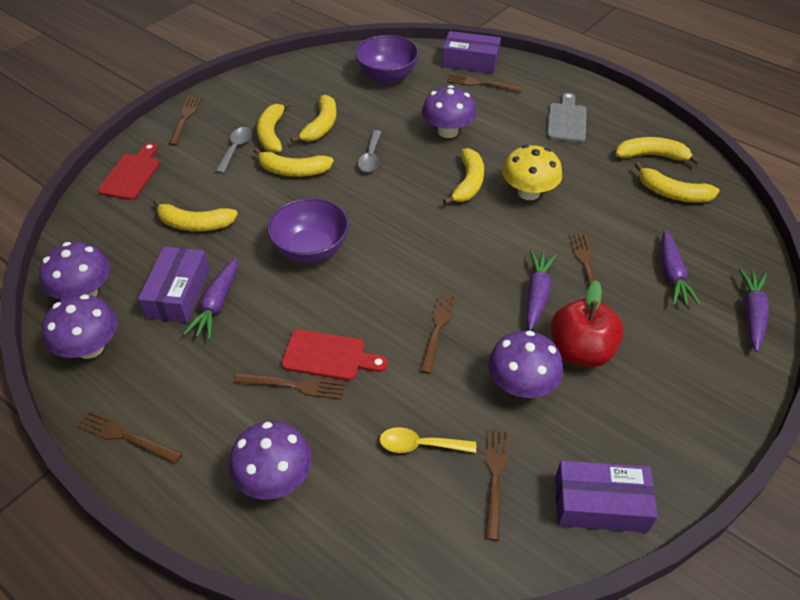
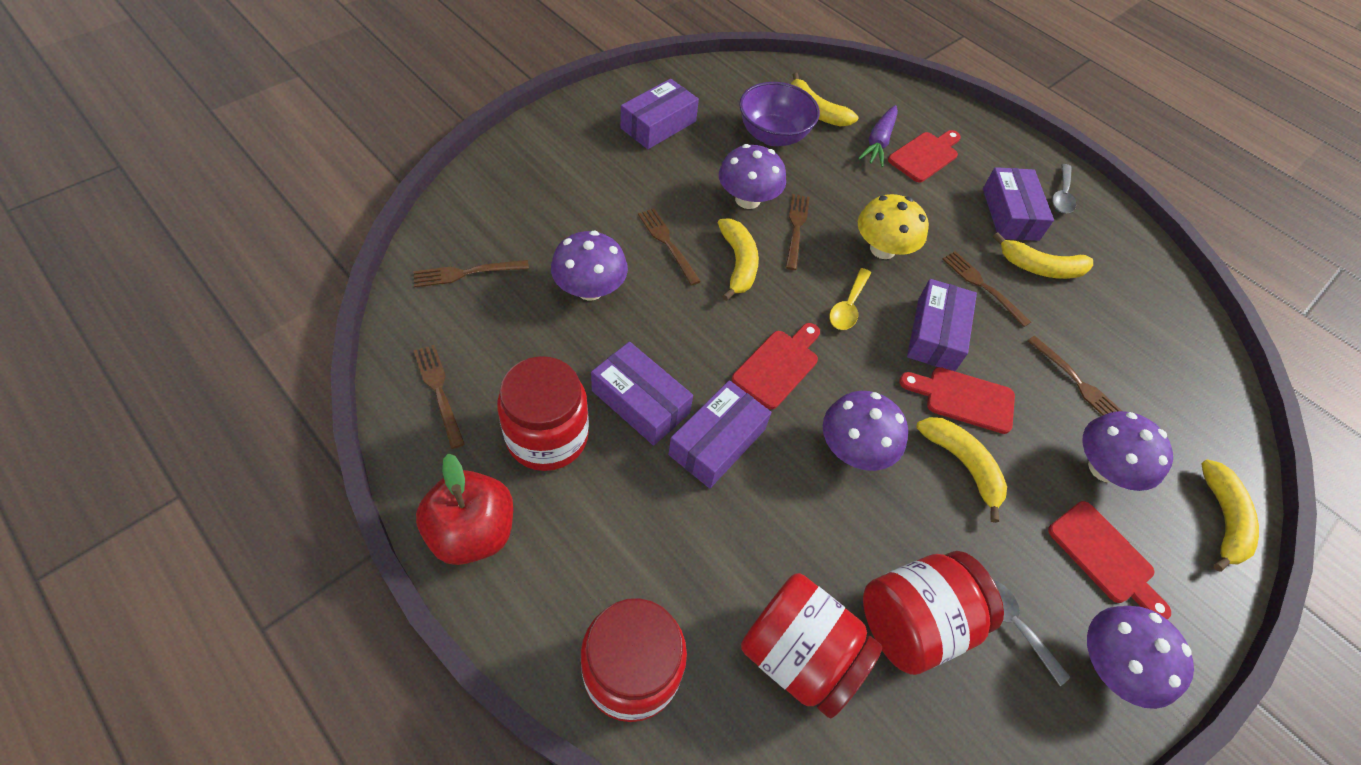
brown fork: 7 -> 6
grey cutting board: 1 -> 0
purple bowl: 2 -> 1
purple box: 3 -> 5
purple carrot: 4 -> 1
red cutting board: 2 -> 4
red jar: 0 -> 4
yellow banana: 7 -> 5

